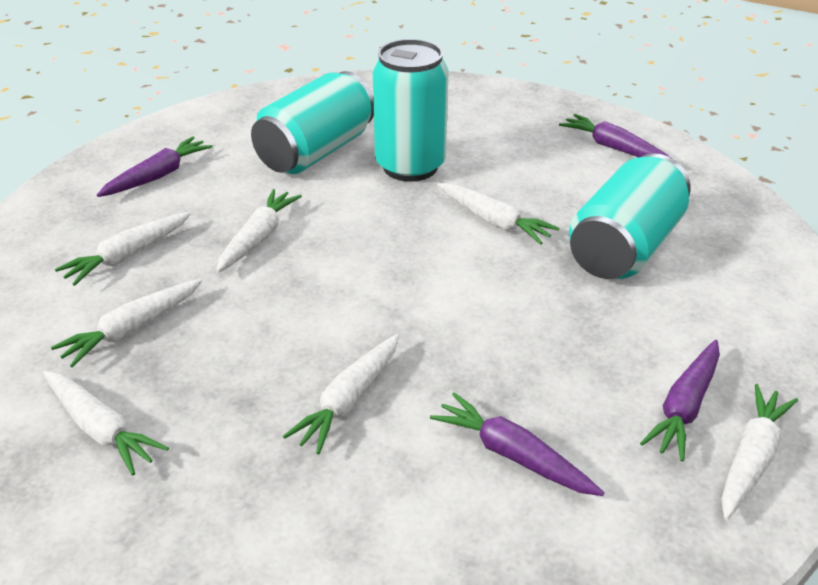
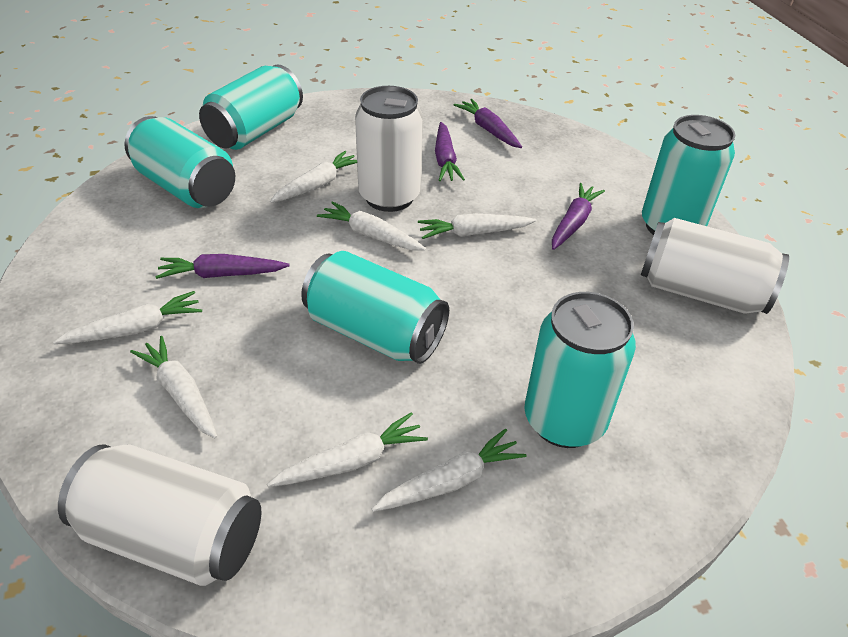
turquoise can: 3 -> 5
white can: 0 -> 3

